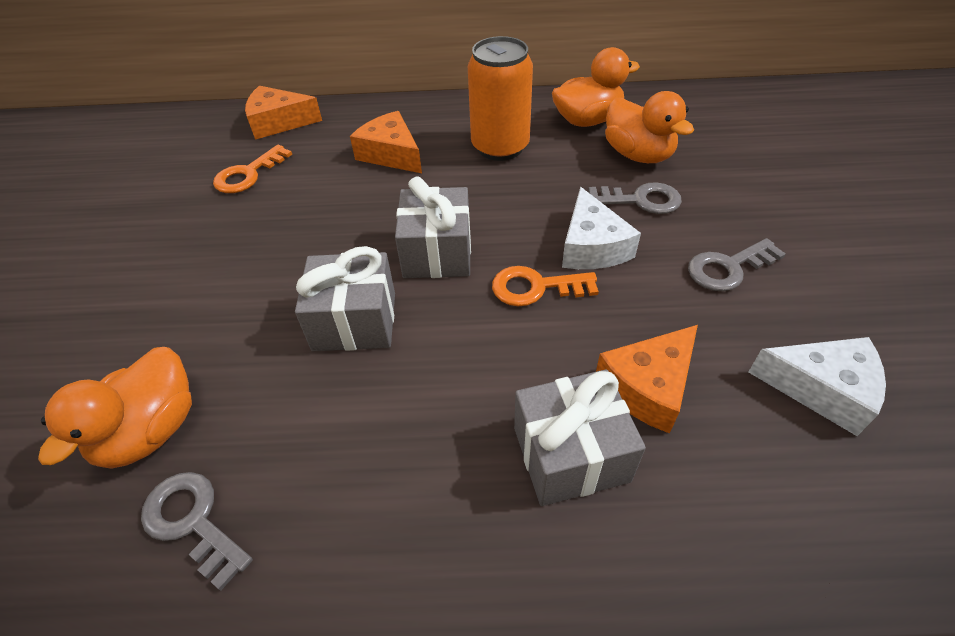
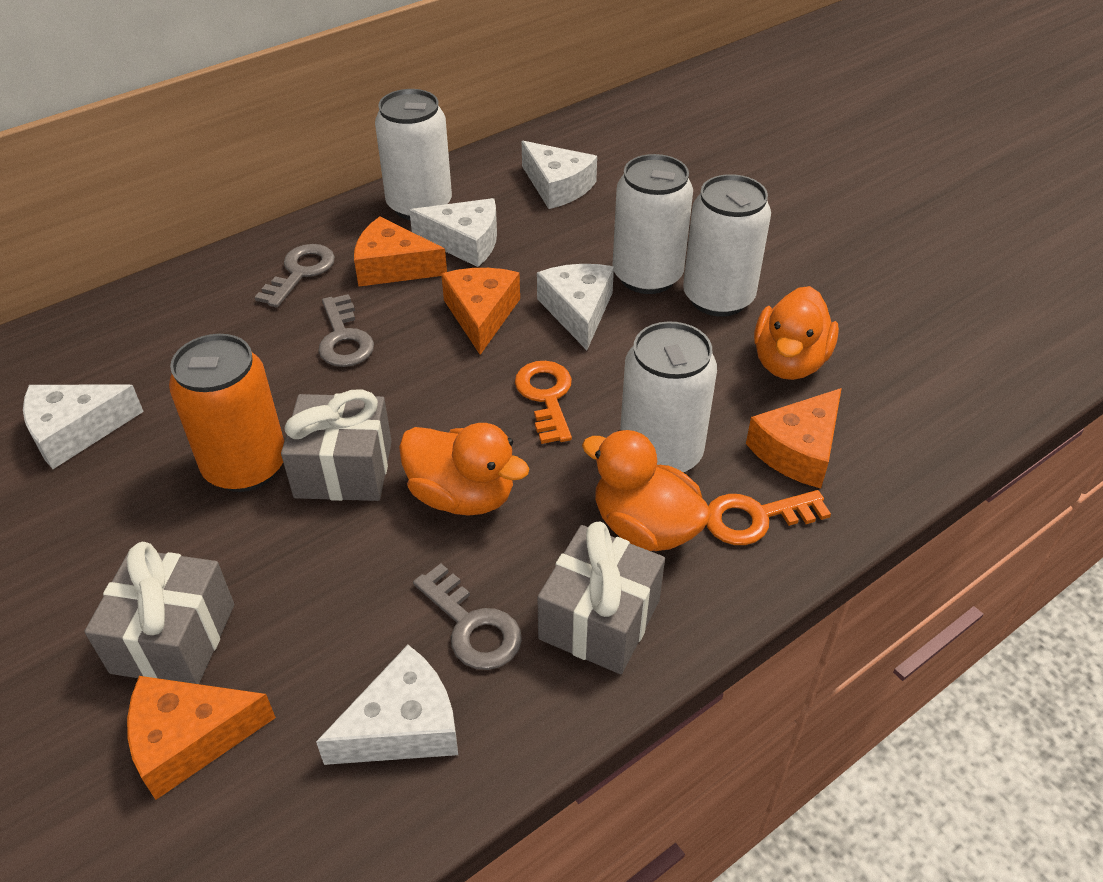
orange cheese: 3 -> 4
white can: 0 -> 4
white cheese: 2 -> 5

